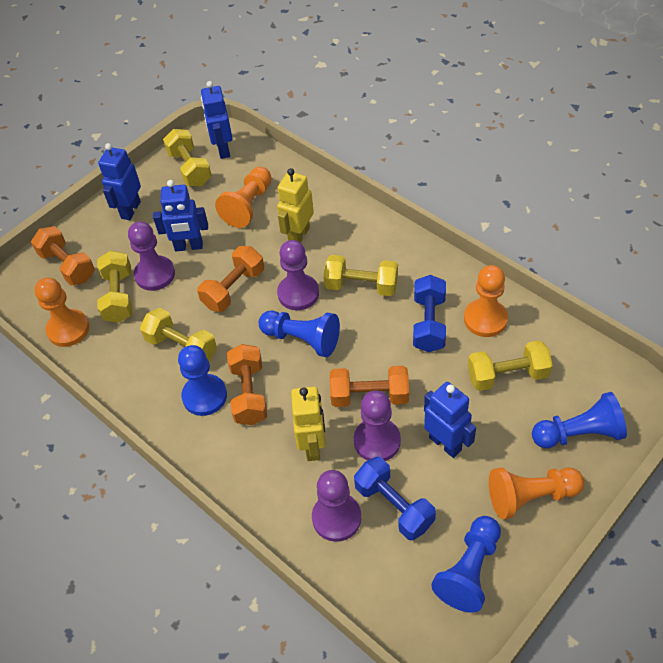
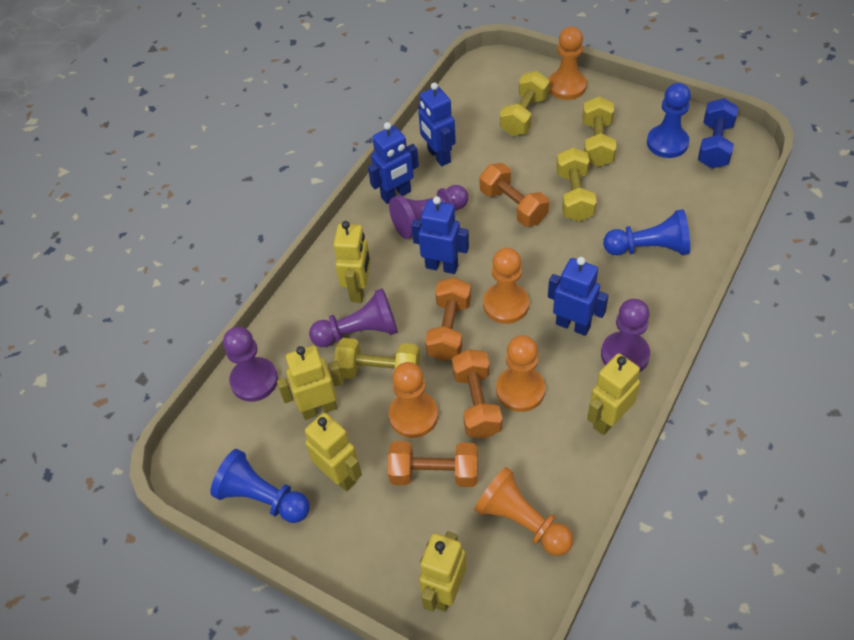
blue dumbbell: 2 -> 1
blue pawn: 4 -> 3
orange pawn: 4 -> 5
yellow dumbbell: 5 -> 4
yellow robot: 2 -> 5

